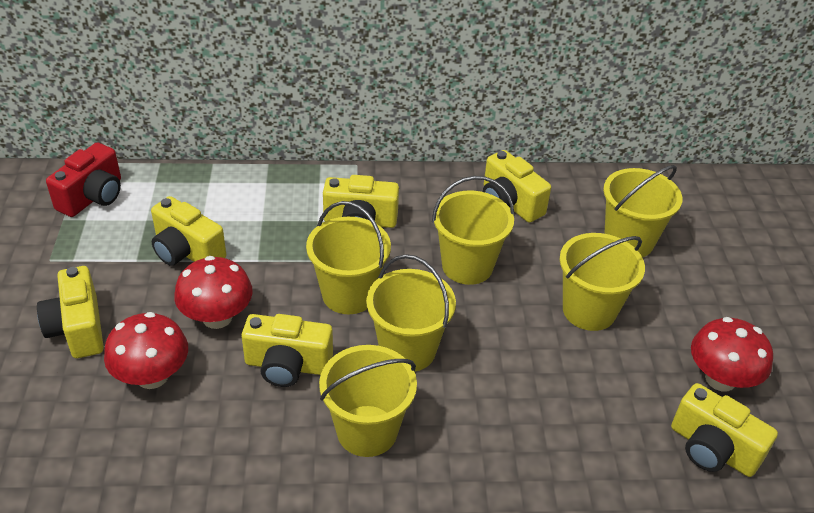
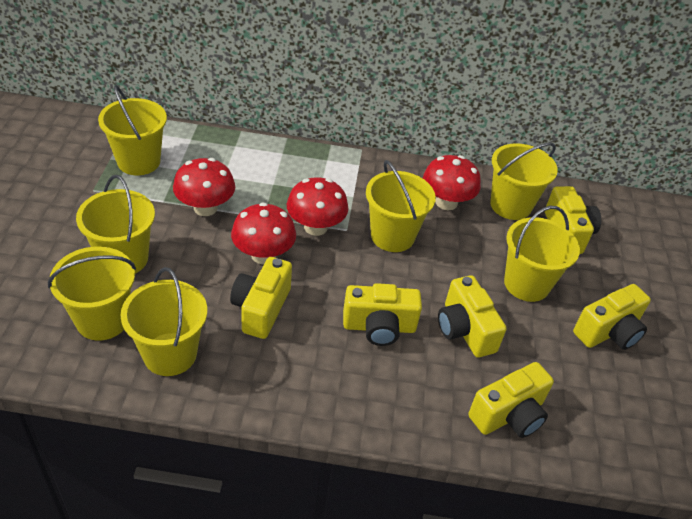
red camera: 1 -> 0
red mushroom: 3 -> 4
yellow bucket: 6 -> 7

